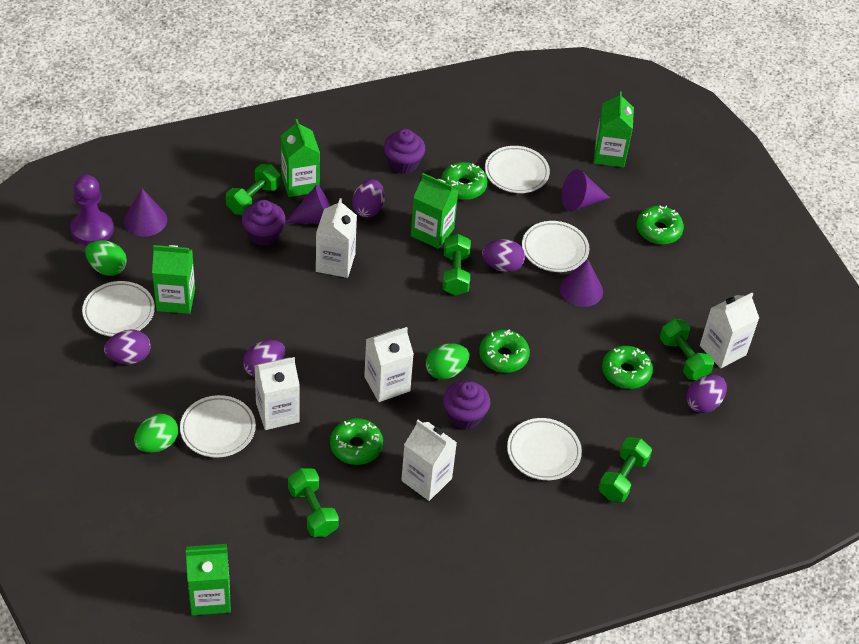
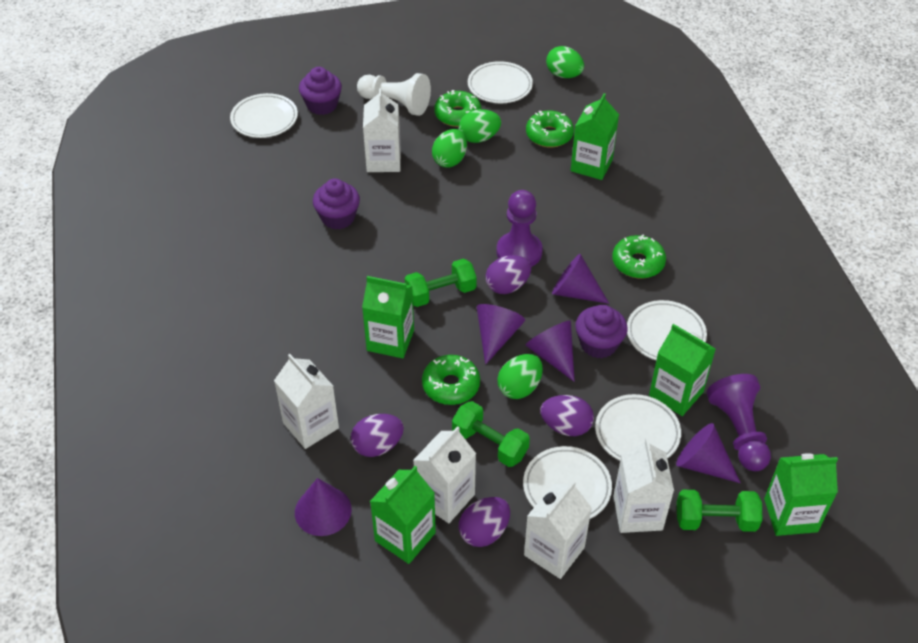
green donut: 5 -> 4
green dumbbell: 5 -> 3
green egg: 3 -> 4
purple cone: 4 -> 5
purple egg: 5 -> 4
purple pawn: 1 -> 2
white pawn: 0 -> 1

